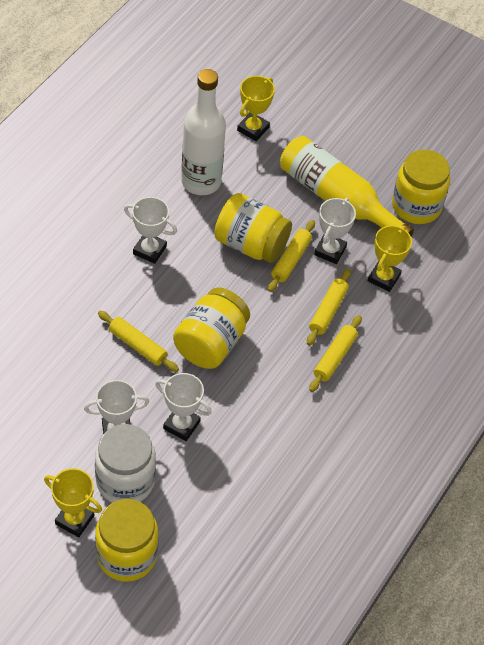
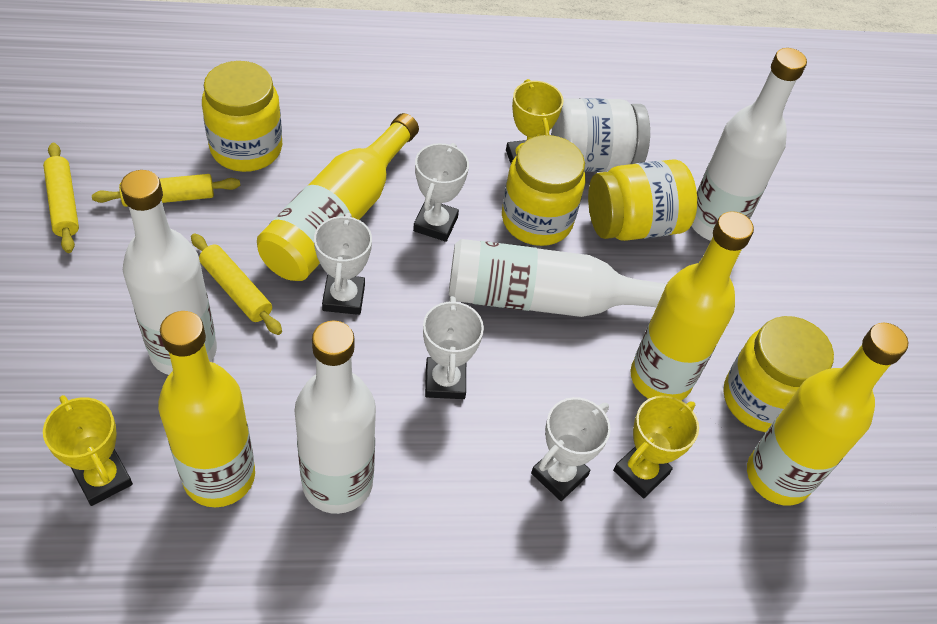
white bottle: 1 -> 4
yellow bottle: 1 -> 4
yellow rolling pin: 4 -> 3

